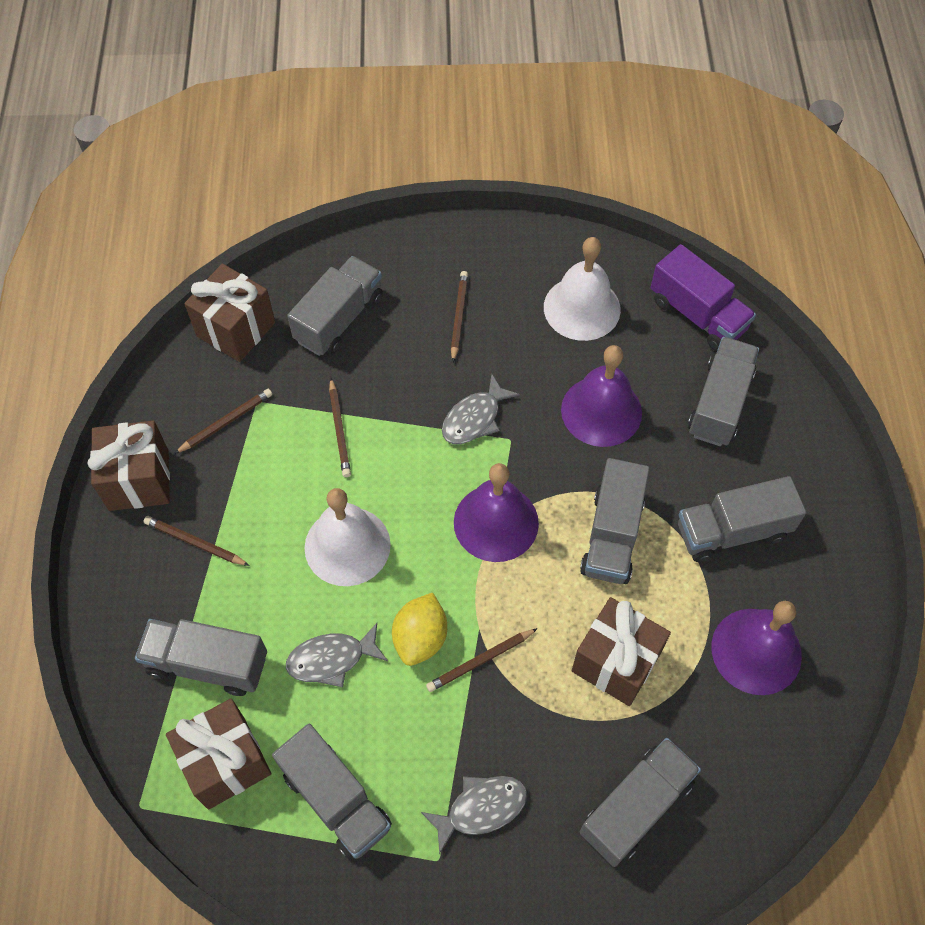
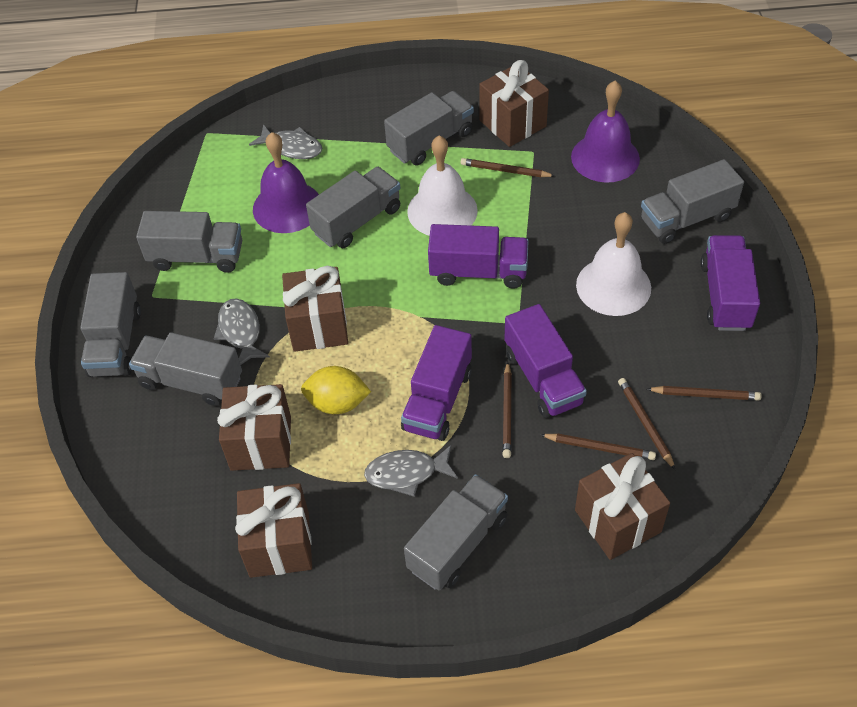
brown gift: 4 -> 5
purple bell: 3 -> 2
purple truck: 1 -> 4

